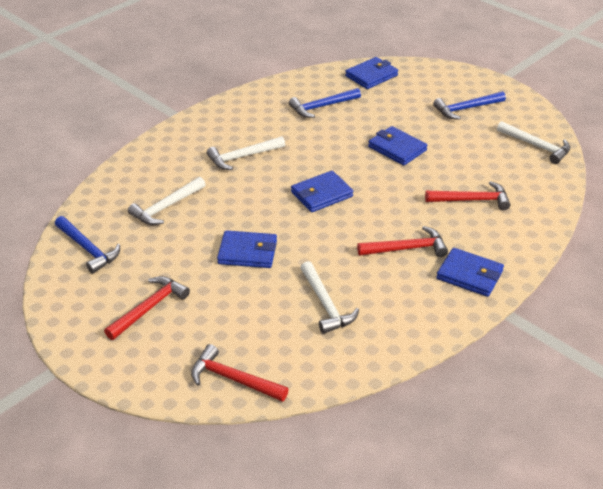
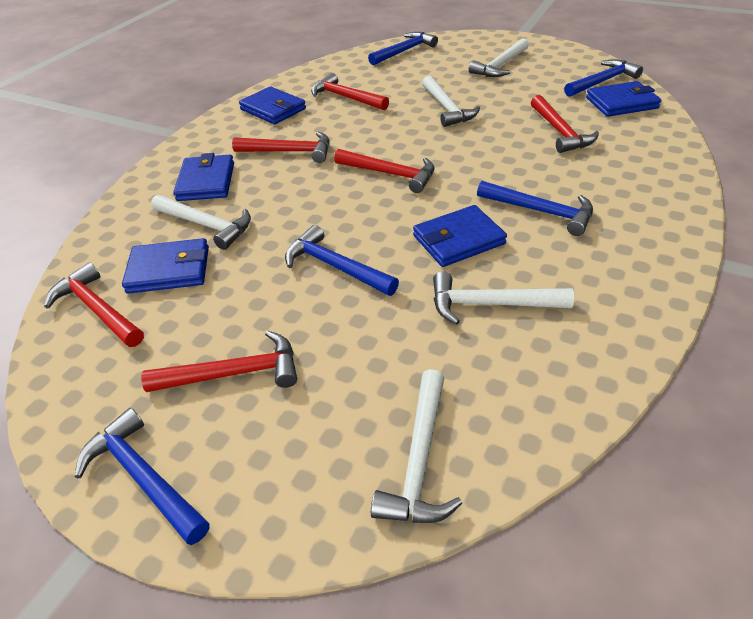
blue hammer: 3 -> 5
red hammer: 4 -> 6
white hammer: 4 -> 5

